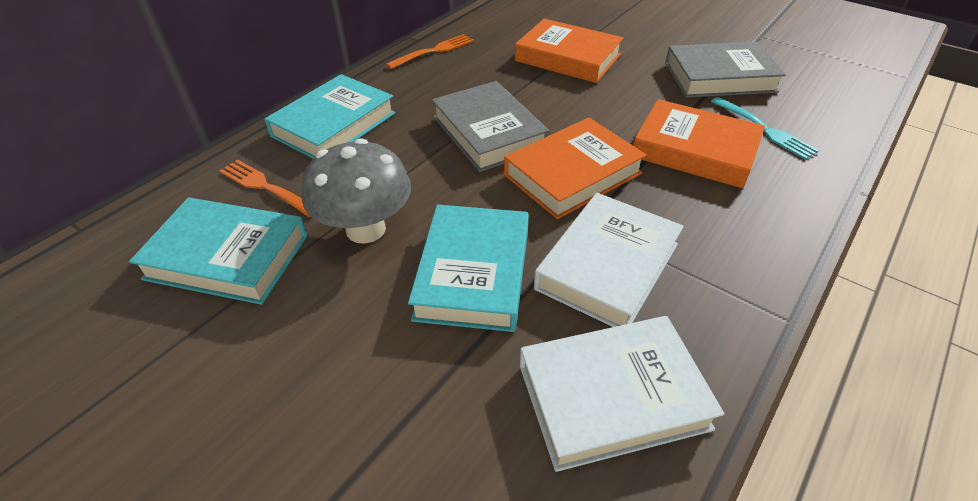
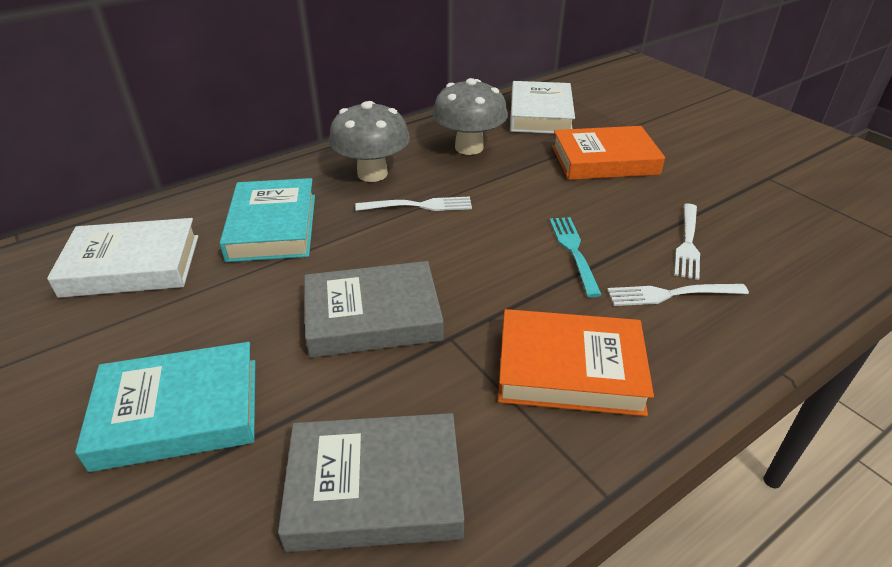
grey mushroom: 1 -> 2
orange book: 3 -> 2
orange fork: 2 -> 0
turquoise book: 3 -> 2
white fork: 0 -> 3

